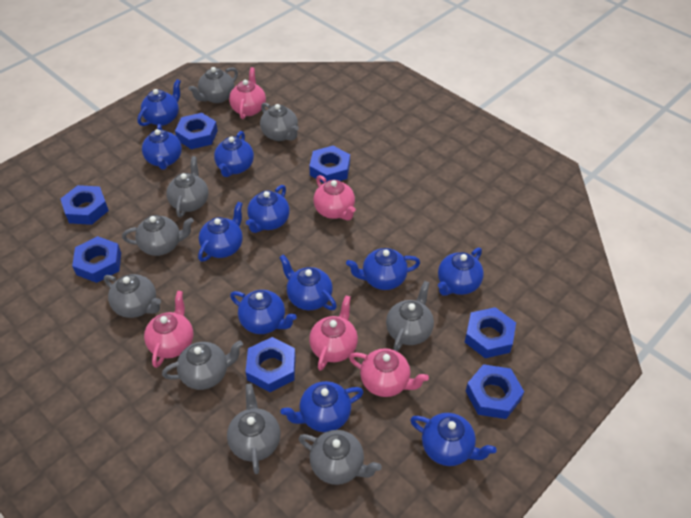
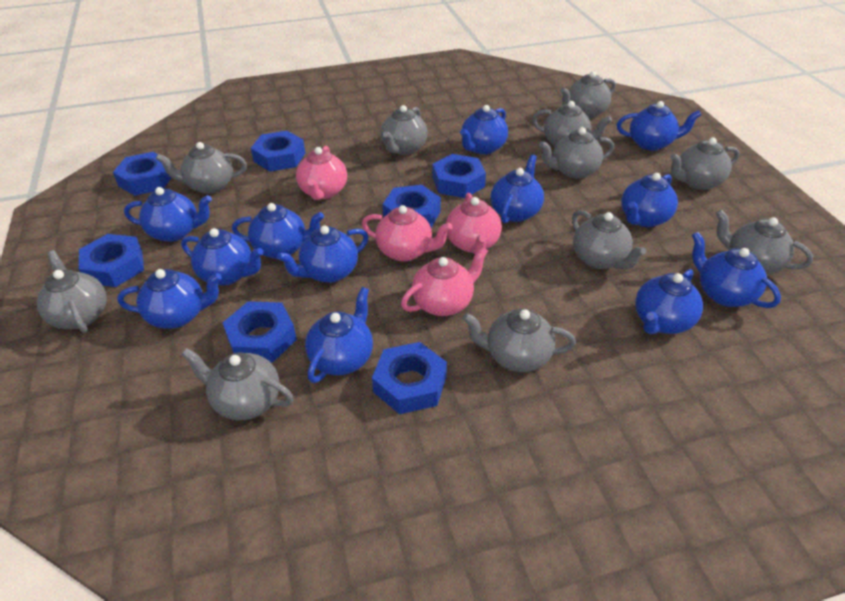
blue teapot: 11 -> 12
grey teapot: 9 -> 11
pink teapot: 5 -> 4

